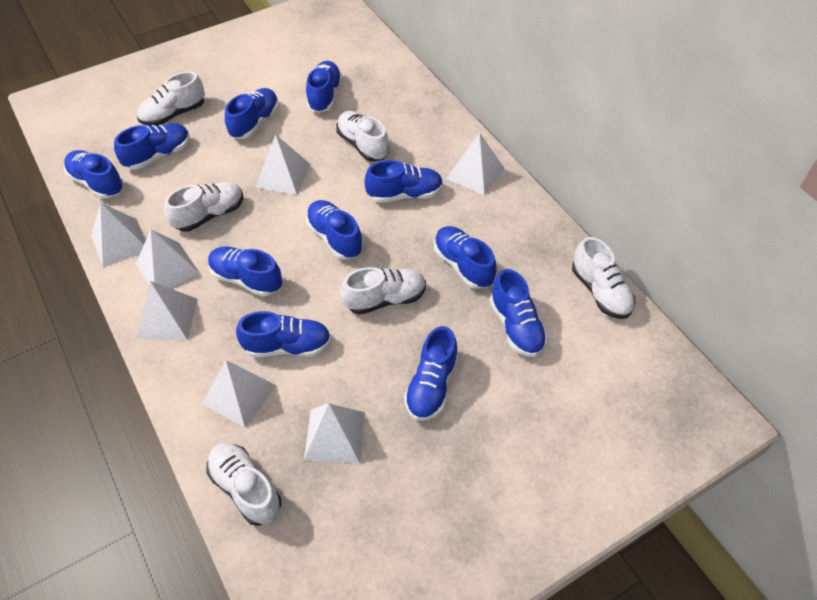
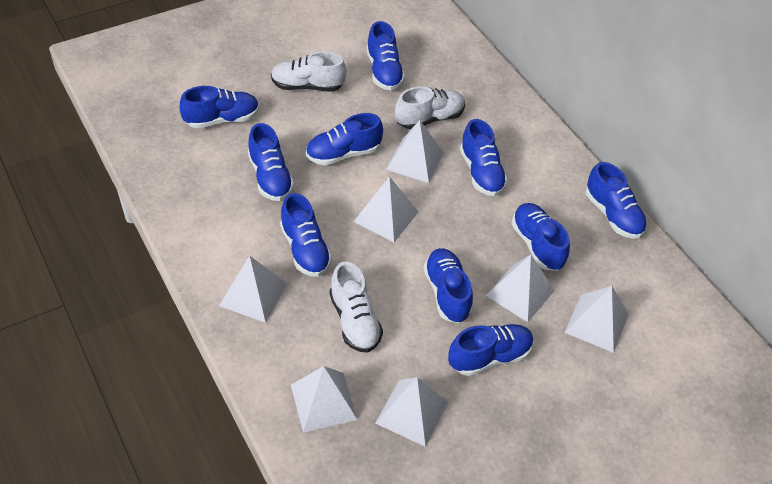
blue shoe: 11 -> 10
white shoe: 6 -> 3

